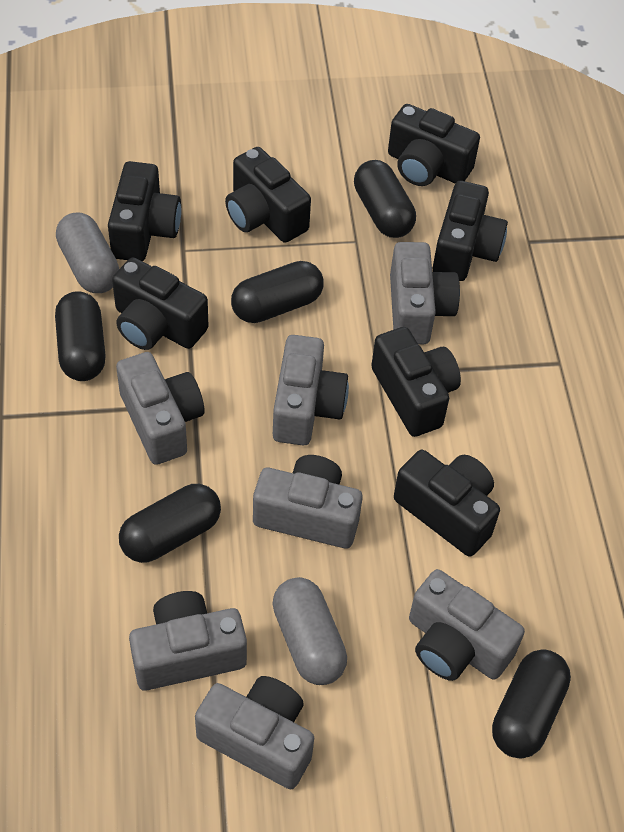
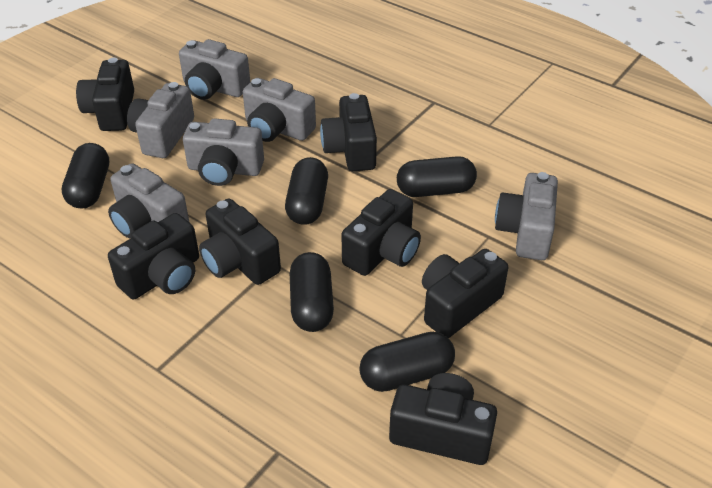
grey camera: 7 -> 6
grey capsule: 2 -> 0

